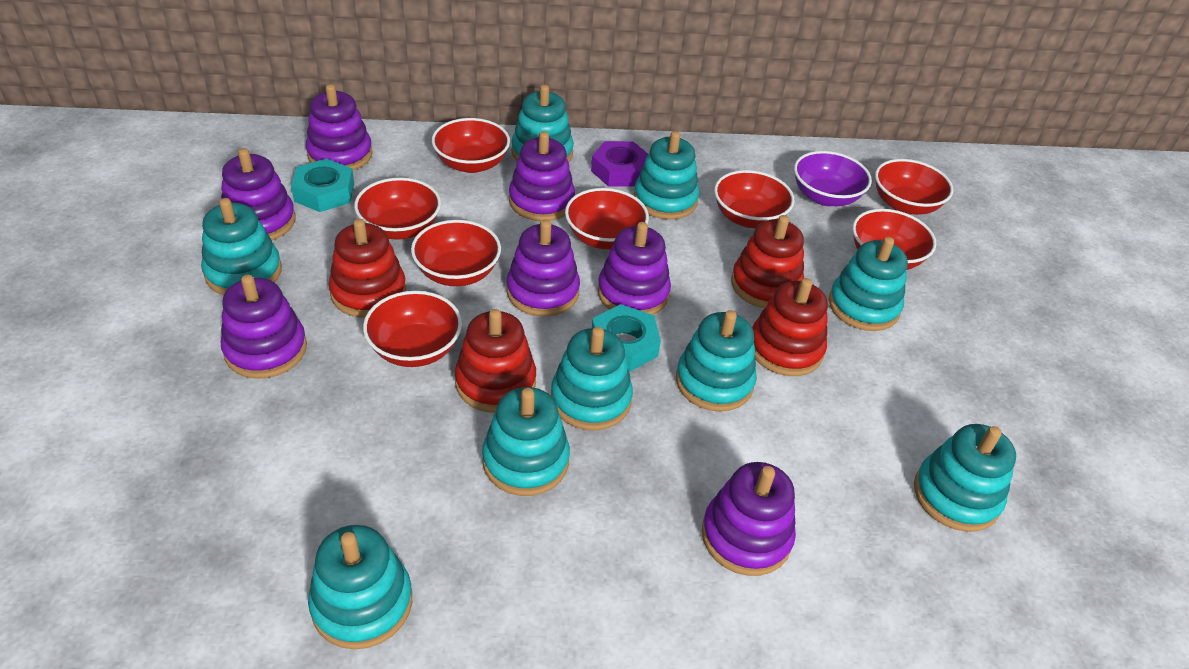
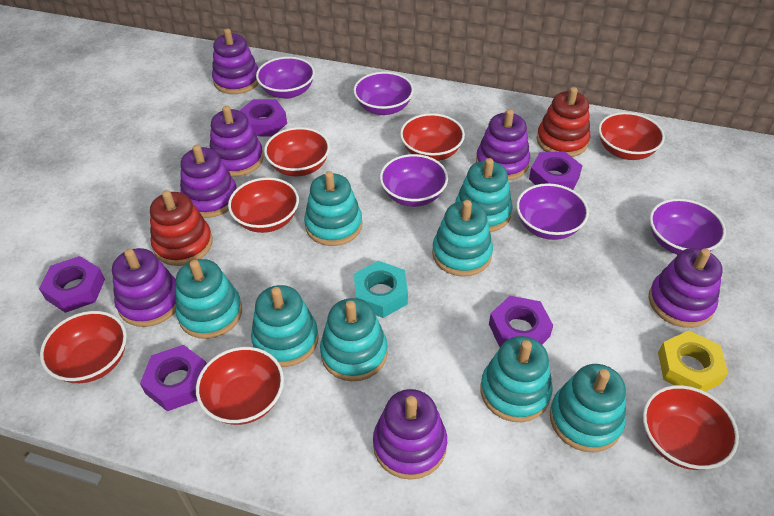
purple bowl: 1 -> 5
purple nut: 1 -> 5
red bowl: 8 -> 7
red stacking toy: 4 -> 2
turquoise nut: 2 -> 1
turquoise stacking toy: 9 -> 8
yellow nut: 0 -> 1

